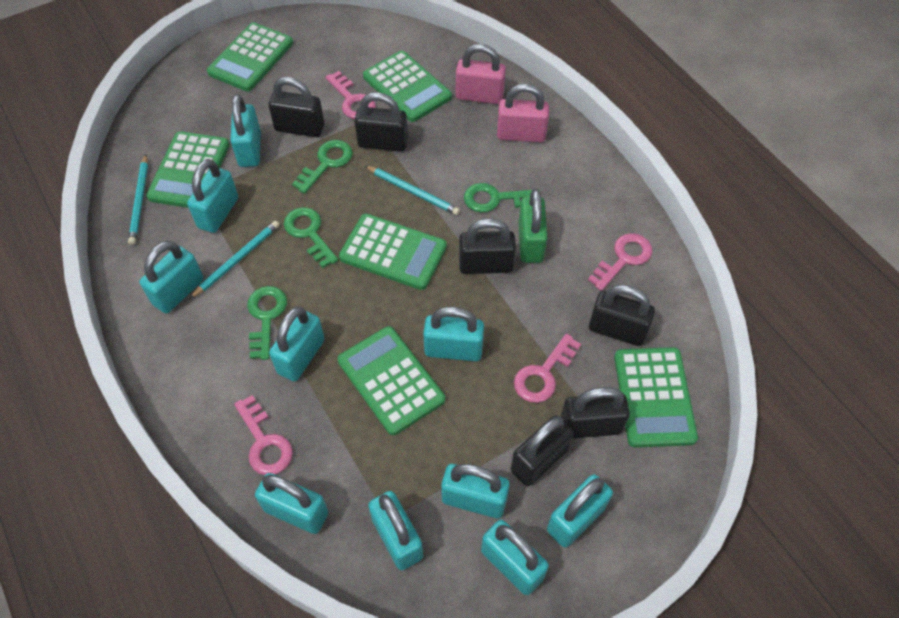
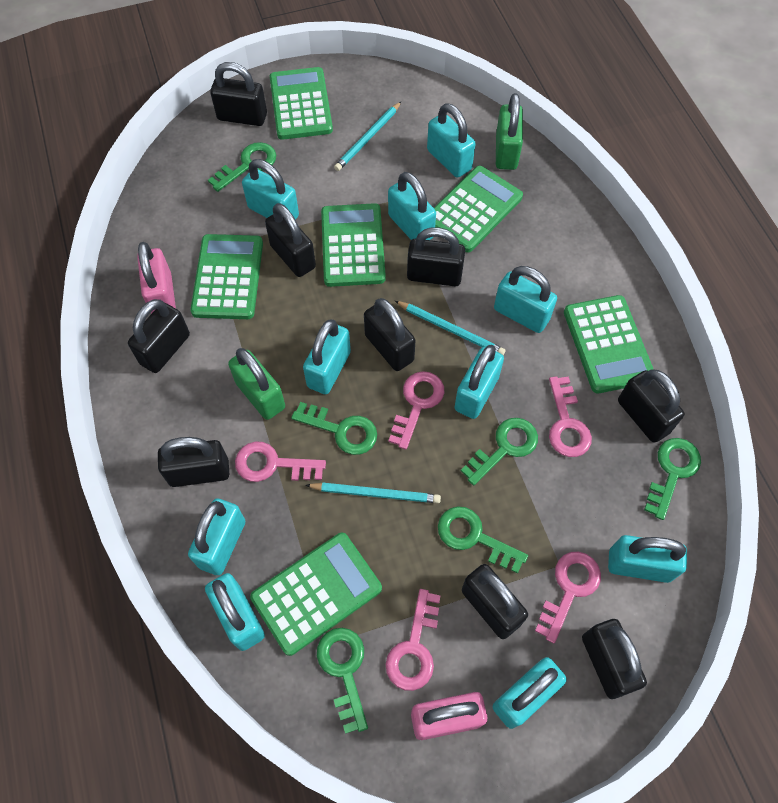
black padlock: 6 -> 9
green key: 4 -> 6
green padlock: 1 -> 2
pink key: 4 -> 5

